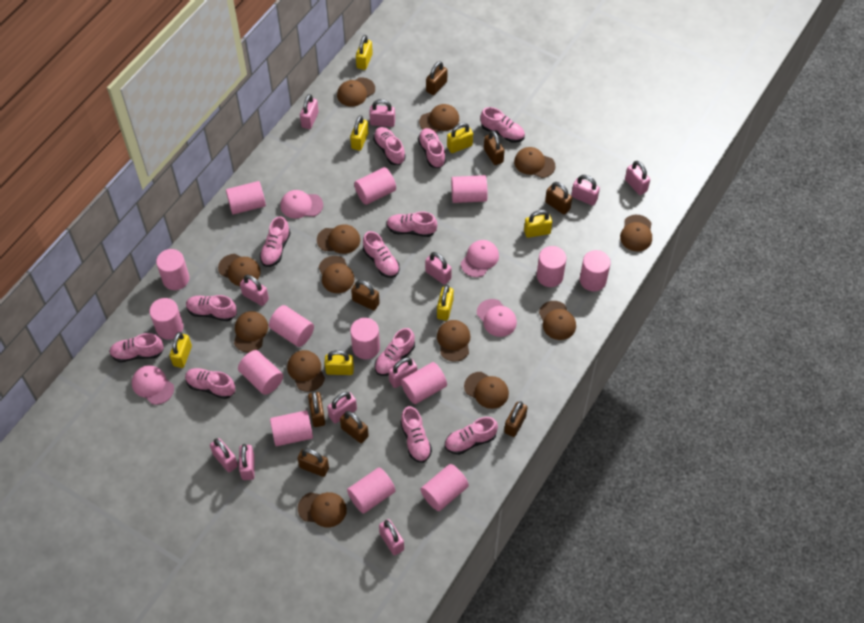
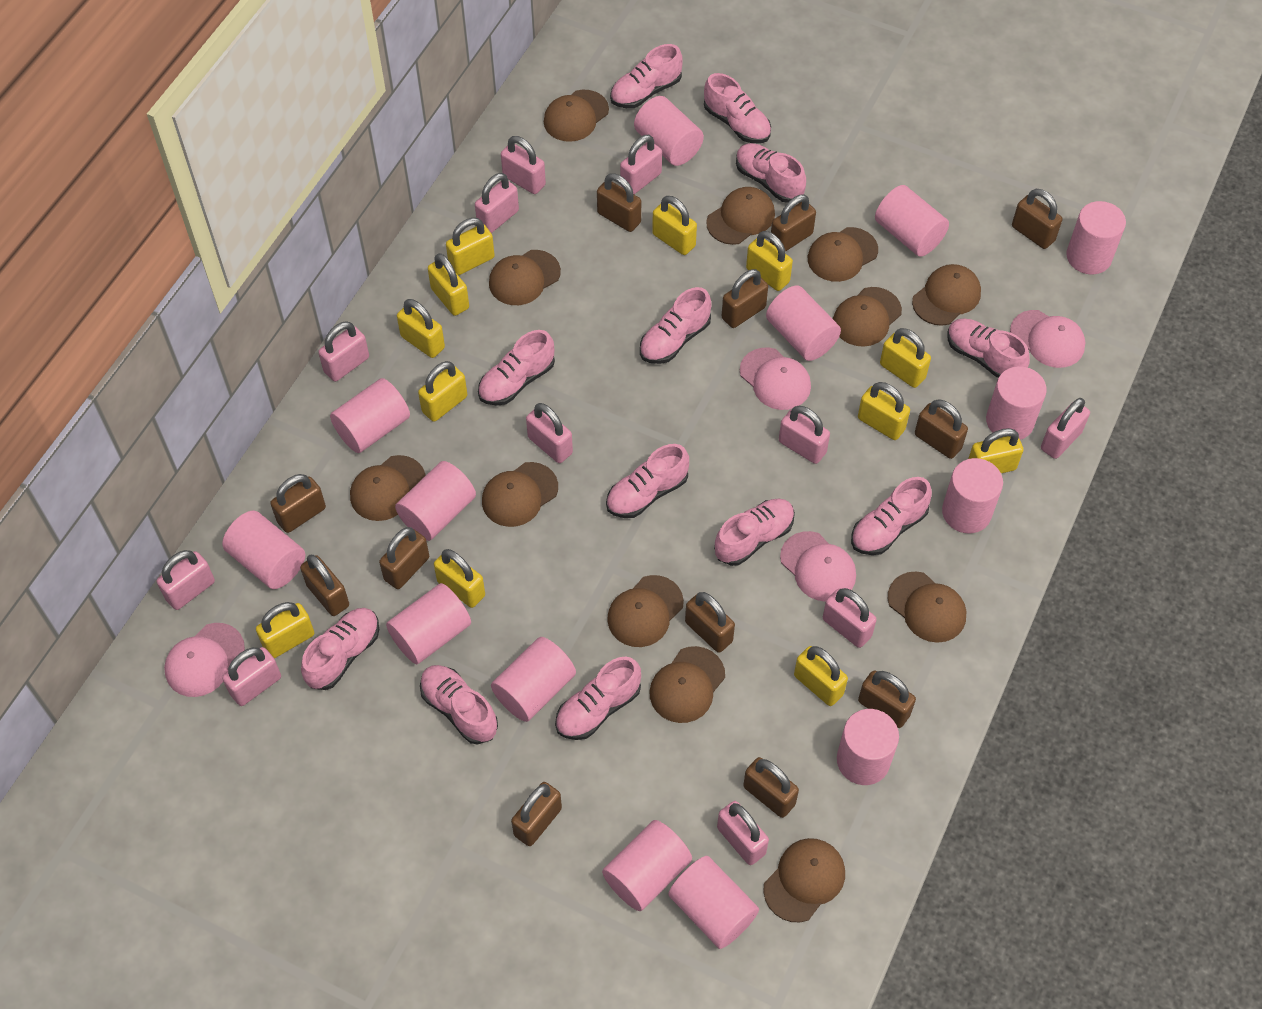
brown cap: 13 -> 12
brown padlock: 8 -> 12
yellow padlock: 7 -> 12

